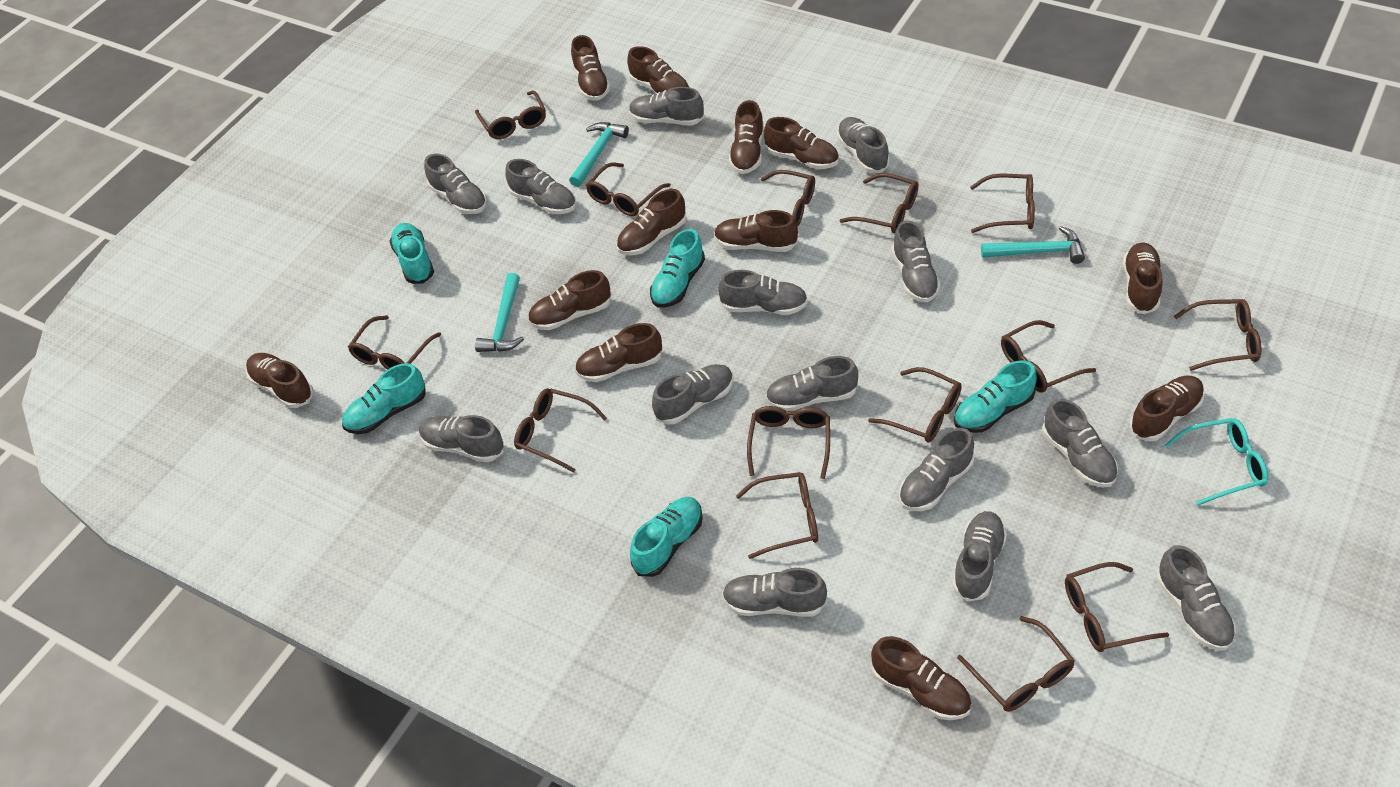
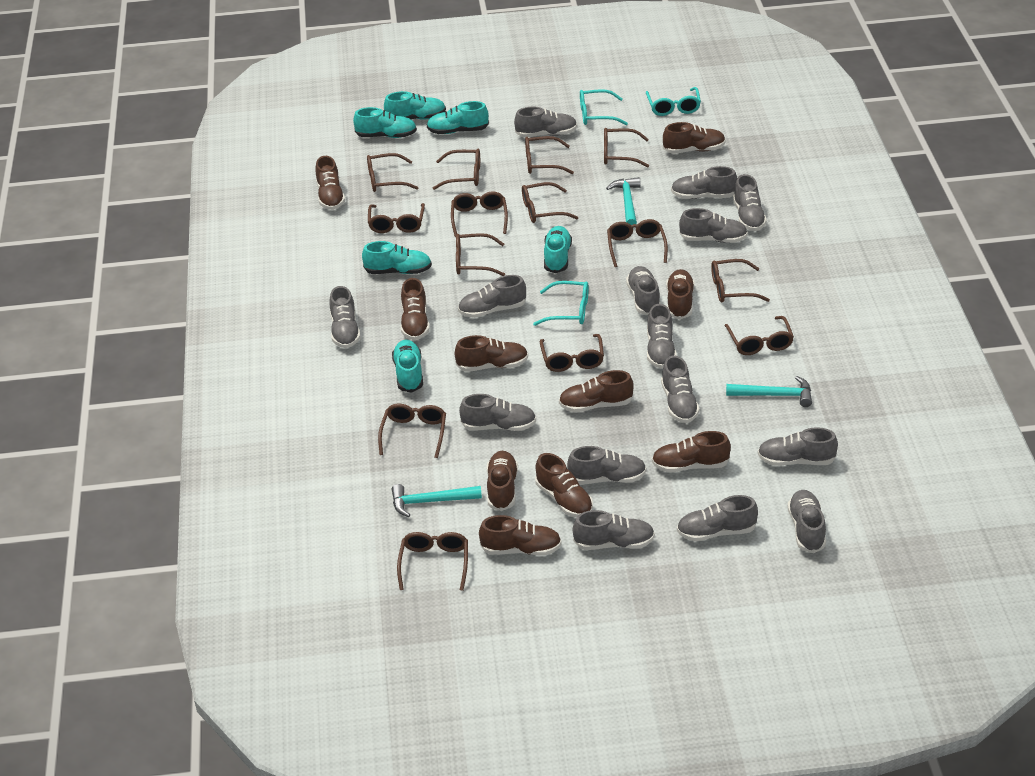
brown shoe: 12 -> 10
grey shoe: 14 -> 15
turquoise glasses: 1 -> 3
turquoise shoe: 5 -> 6

